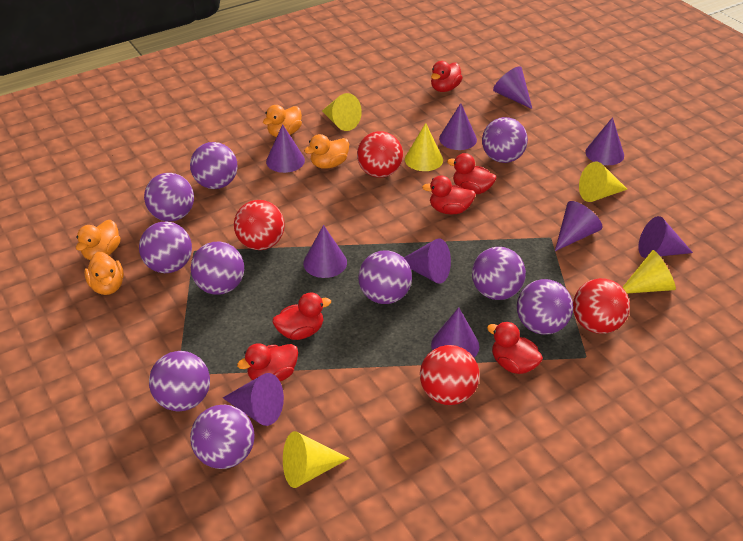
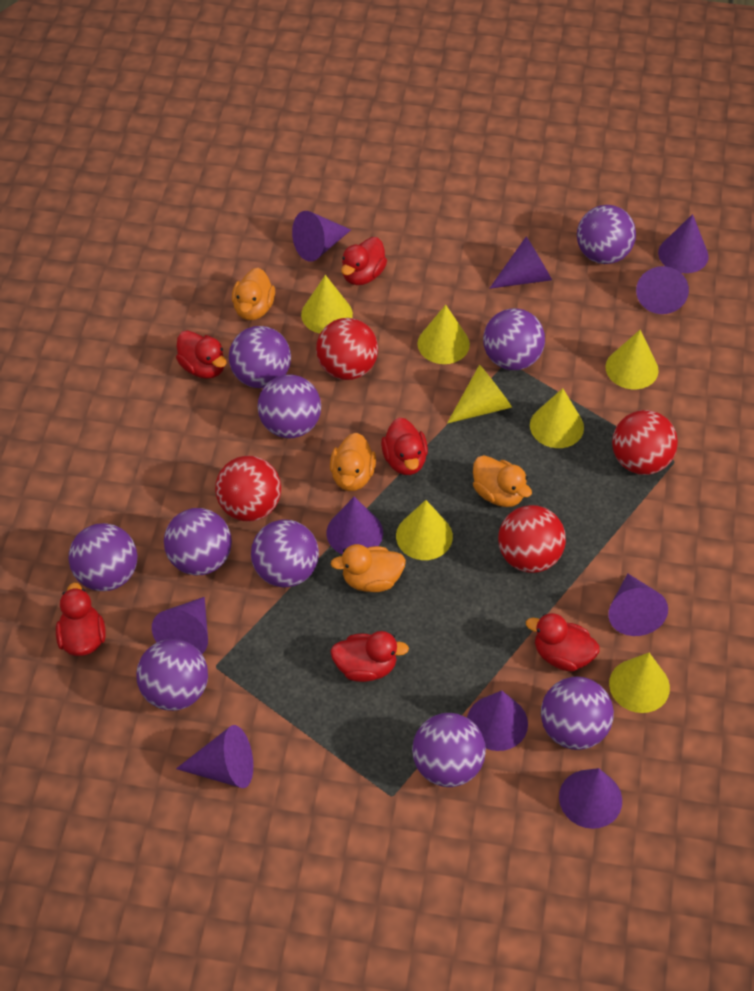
yellow cone: 5 -> 7

